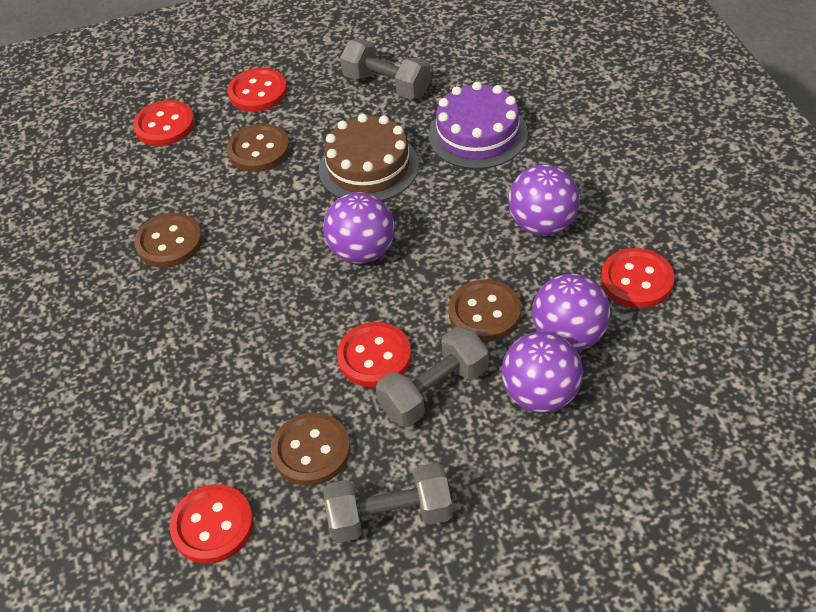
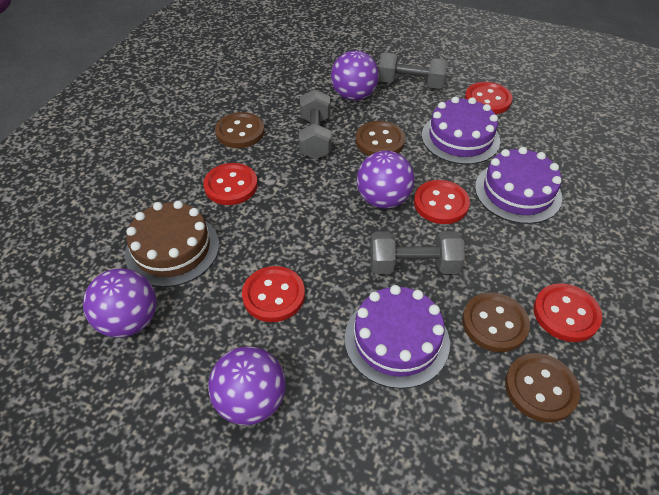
purple cake: 1 -> 3

